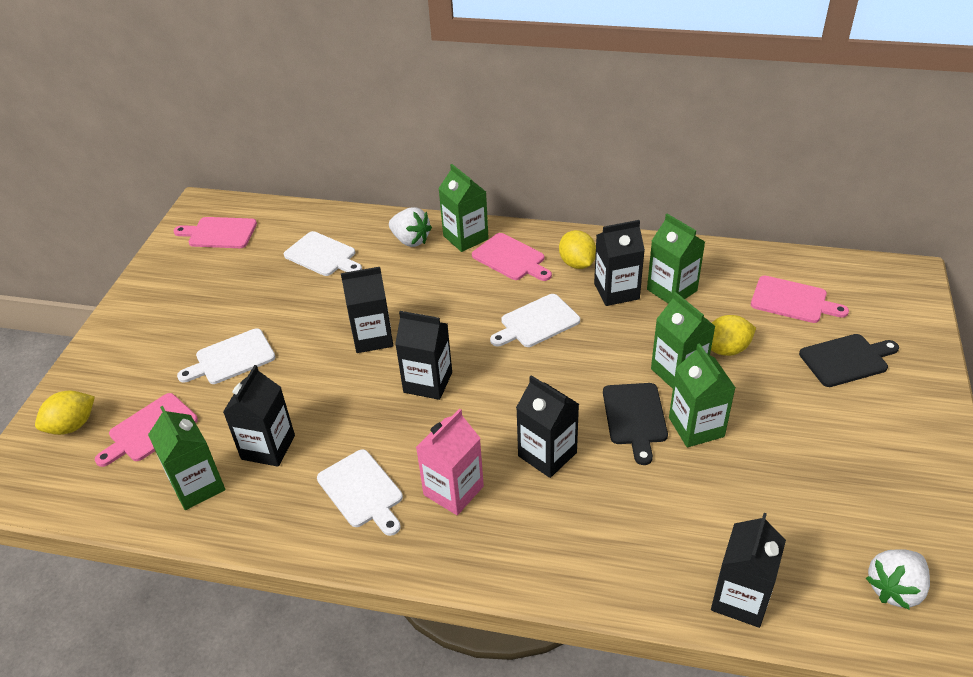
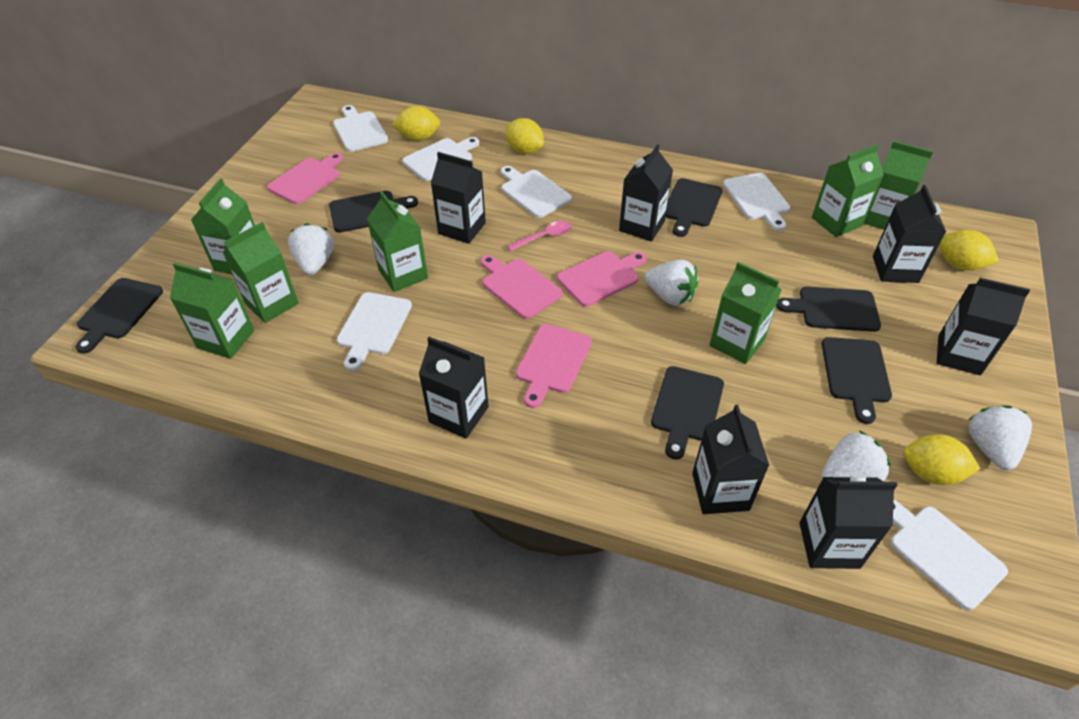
black carton: 6 -> 7
black cutting board: 2 -> 6
green carton: 5 -> 7
pink carton: 1 -> 0
pink spoon: 0 -> 1
white cutting board: 4 -> 6
white strawberry: 2 -> 4
yellow lemon: 3 -> 4

